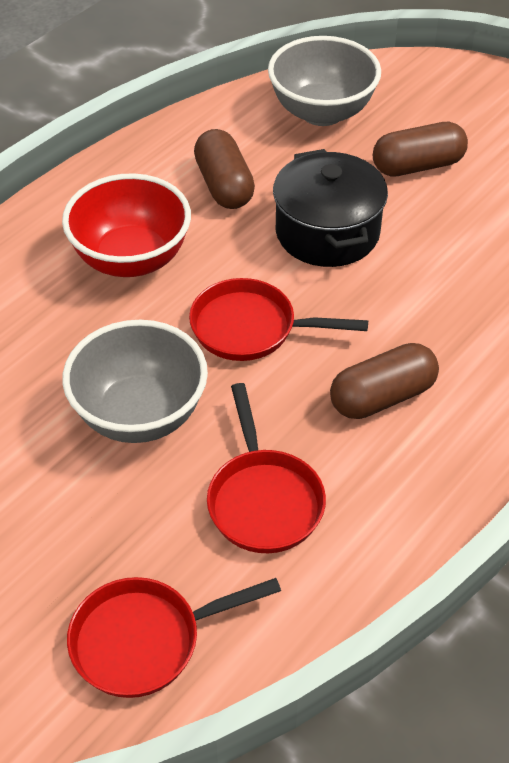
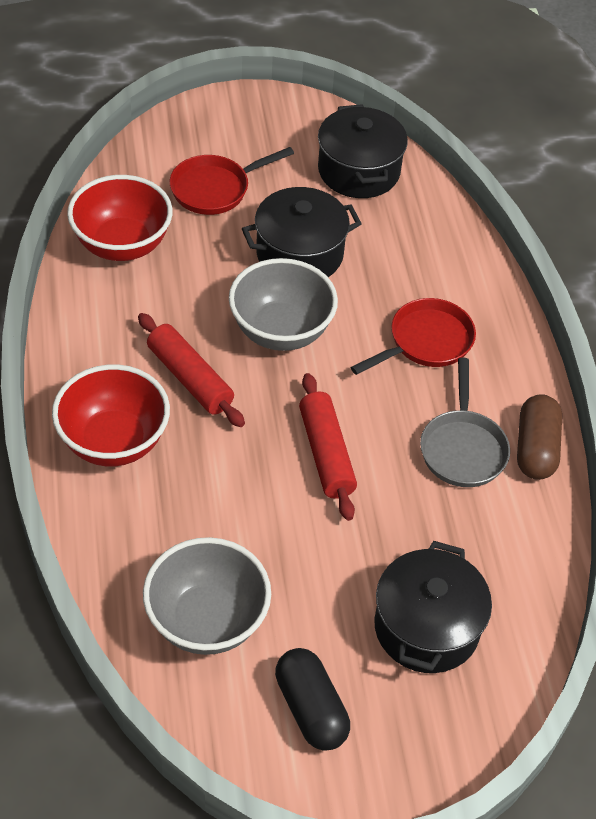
black capsule: 0 -> 1
black pot: 1 -> 3
brown capsule: 3 -> 1
grey pan: 0 -> 1
red bowl: 1 -> 2
red pan: 3 -> 2
red rolling pin: 0 -> 2

